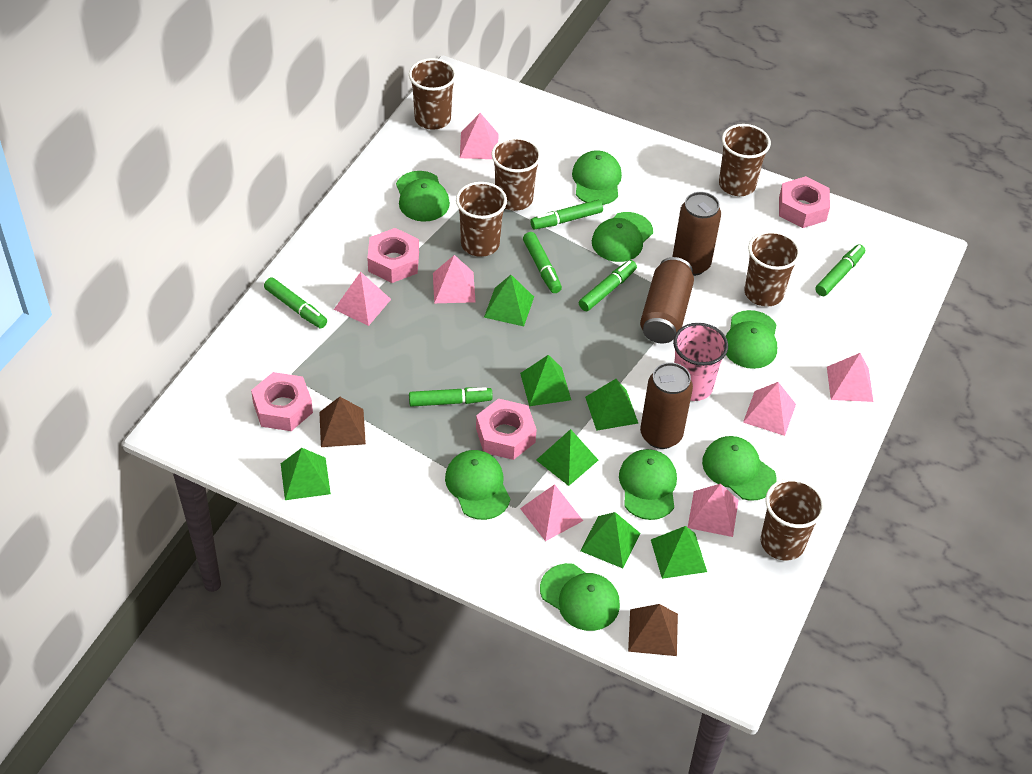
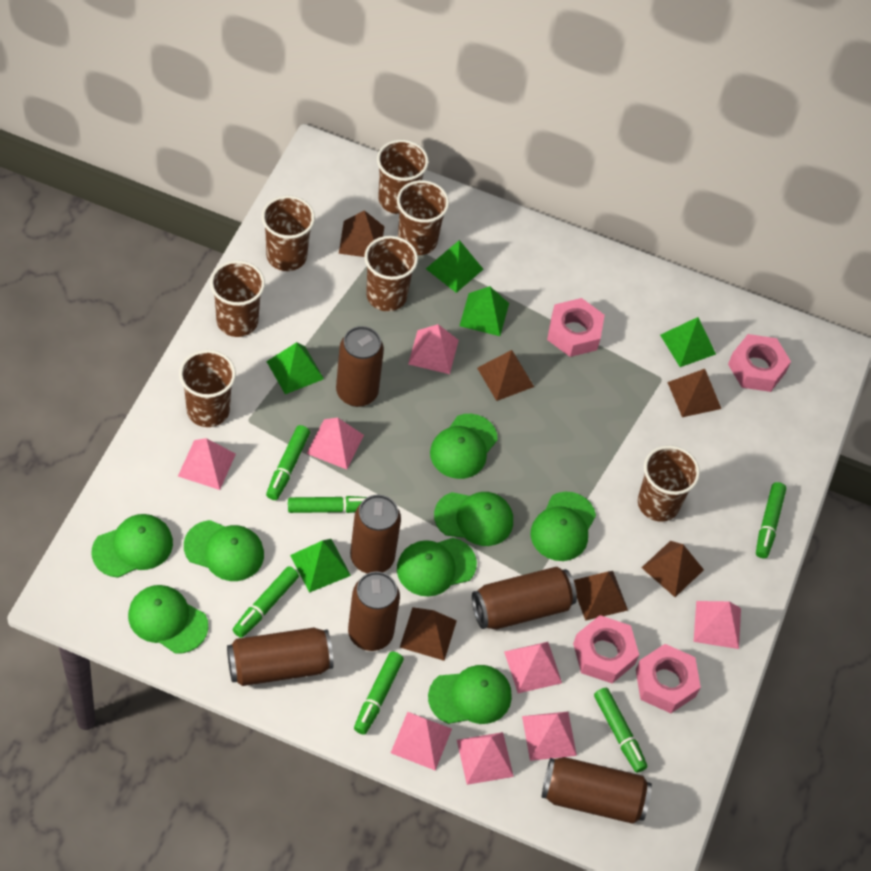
brown can: 3 -> 6
brown cup: 6 -> 7
brown pyramid: 2 -> 6
green pyramid: 7 -> 5
pink cup: 1 -> 0
pink pyramid: 7 -> 8

